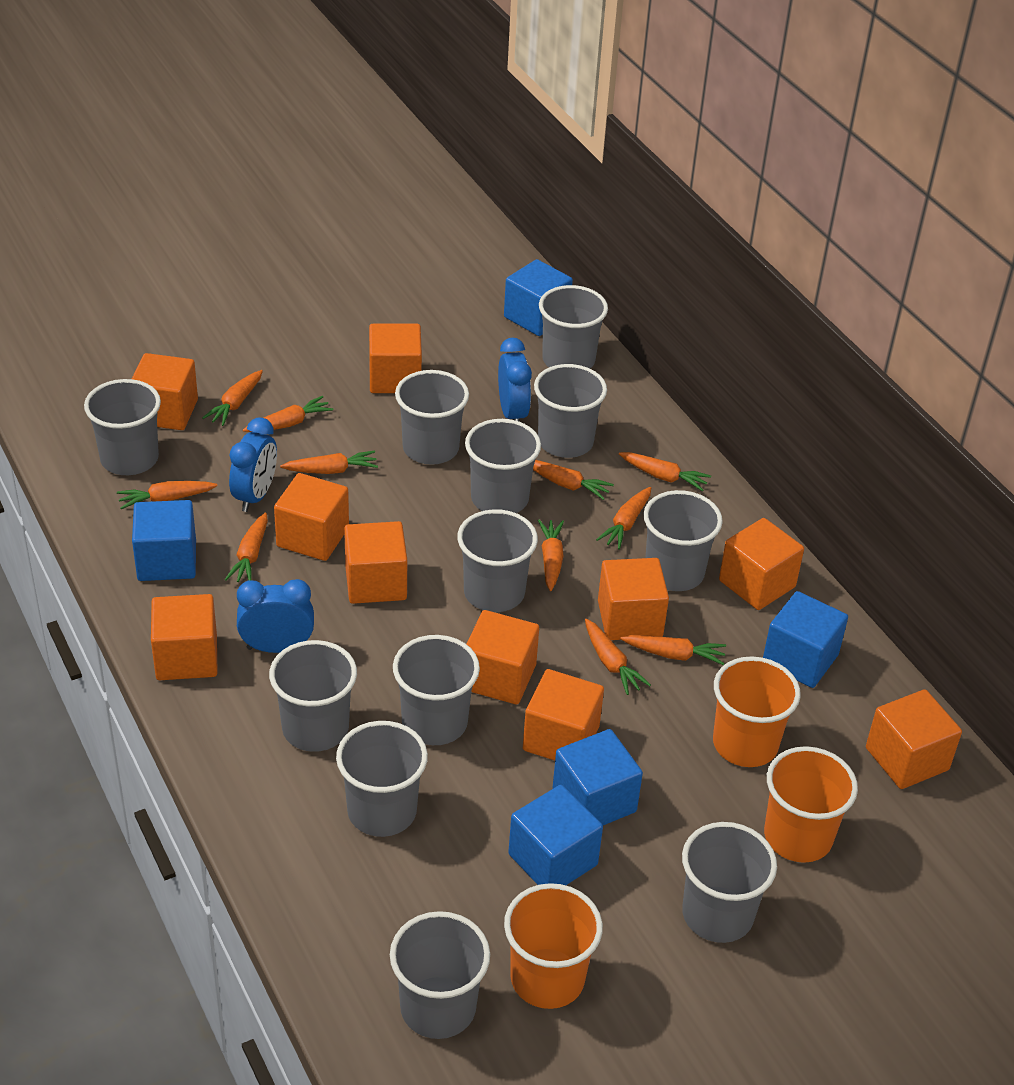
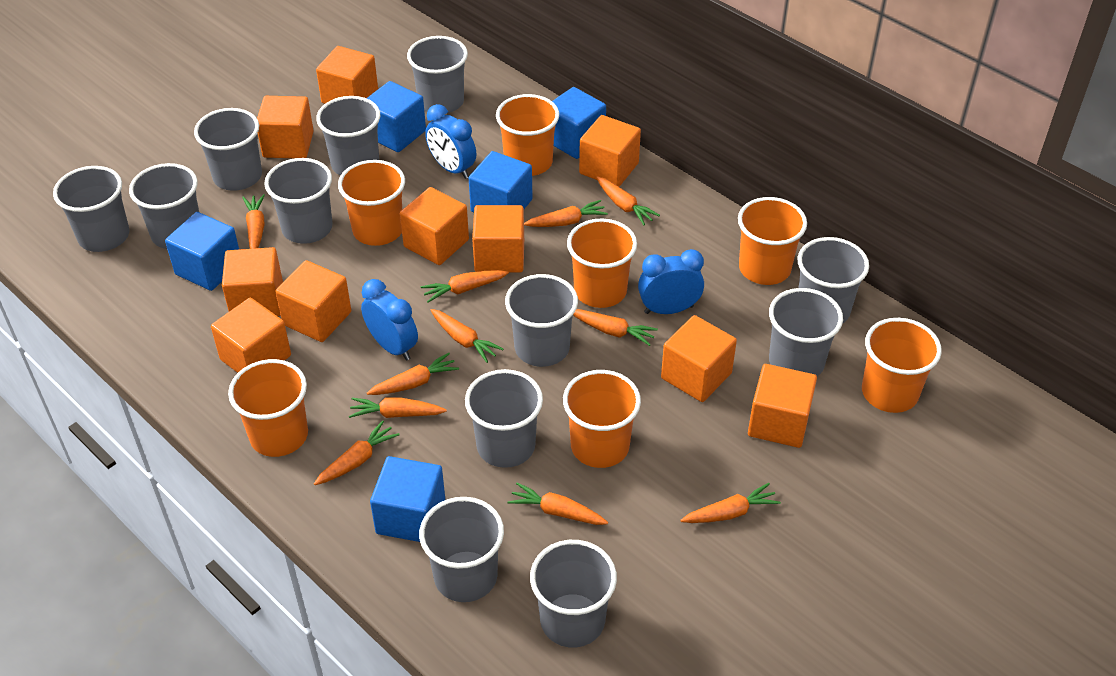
orange cup: 3 -> 7

